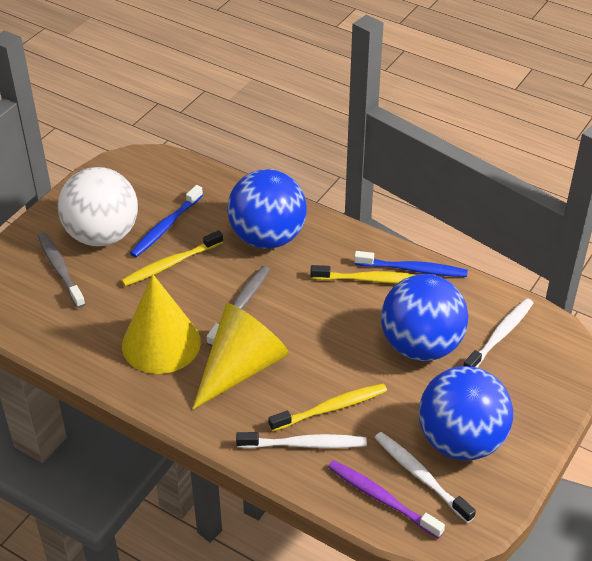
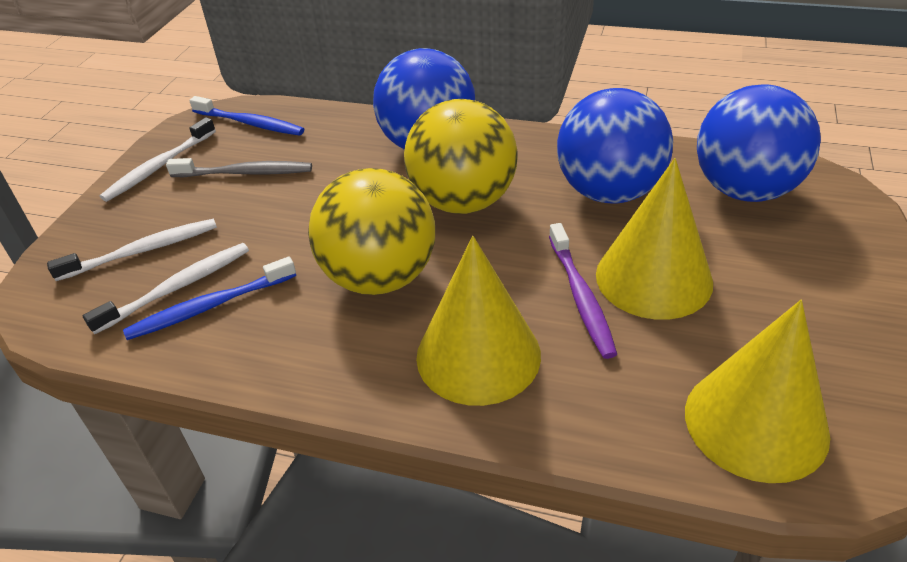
grey toothbrush: 2 -> 1
white ball: 1 -> 0
yellow ball: 0 -> 2
yellow cone: 2 -> 3
yellow toothbrush: 3 -> 0

